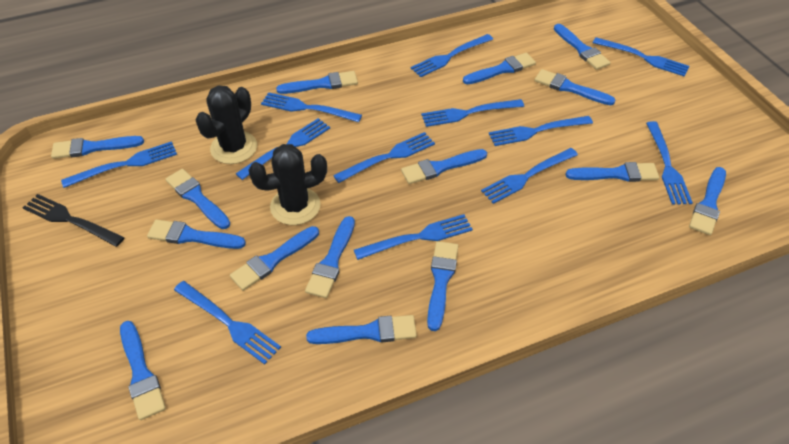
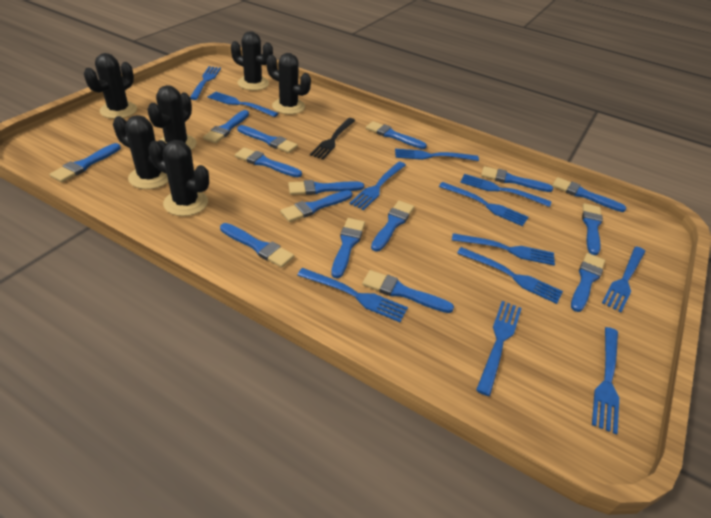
black cactus: 2 -> 6

